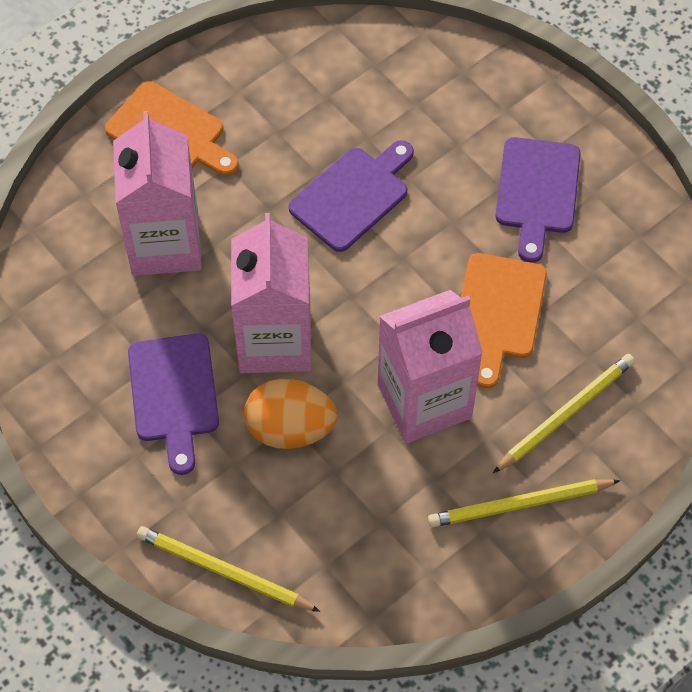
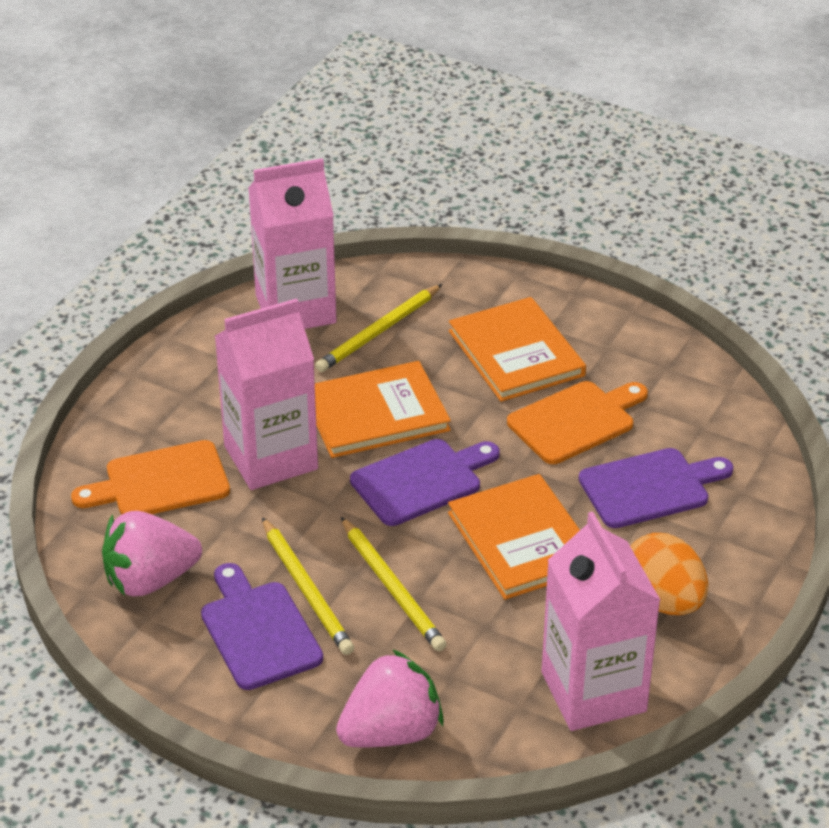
orange book: 0 -> 3
pink strawberry: 0 -> 2

